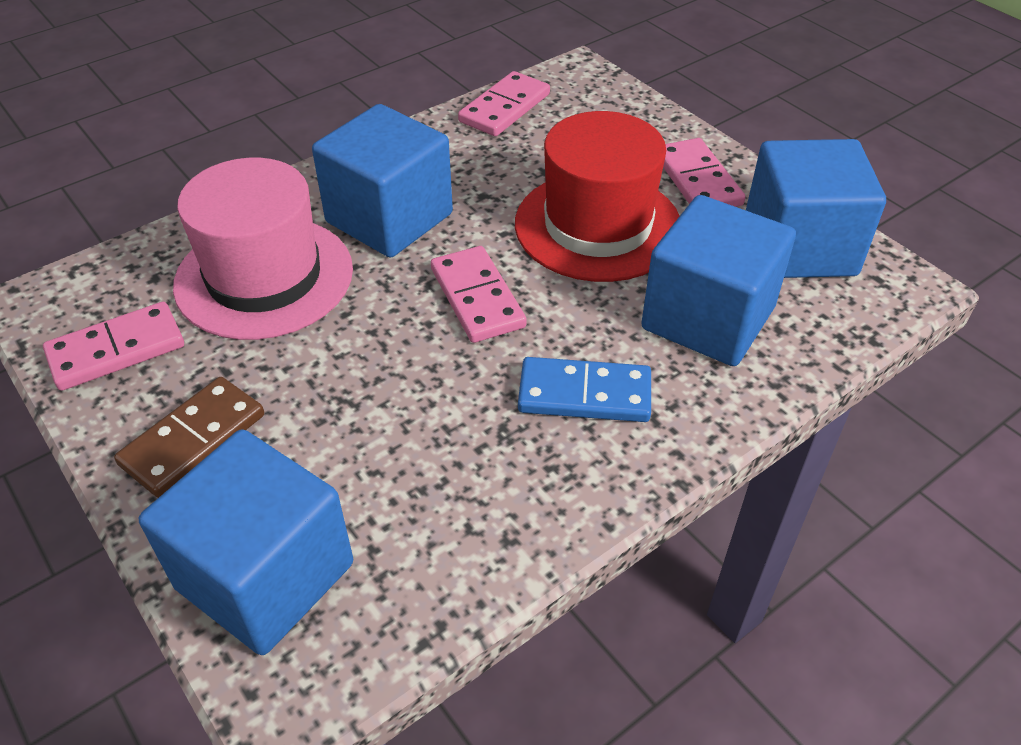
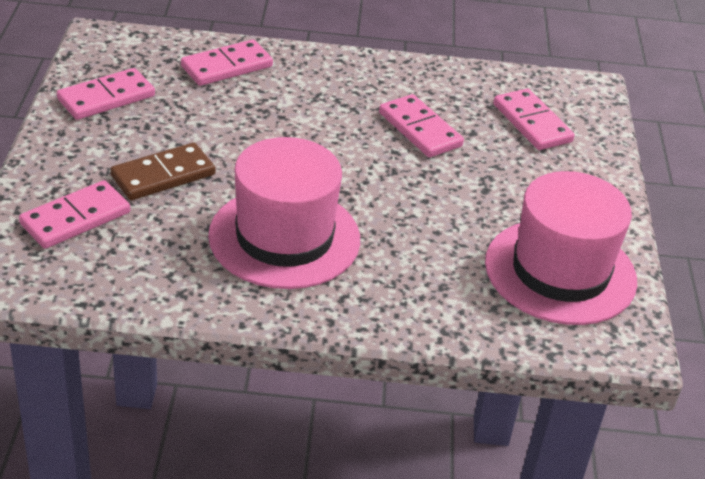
blue cube: 4 -> 0
blue domino: 1 -> 0
pink domino: 4 -> 5
pink hat: 1 -> 2
red hat: 1 -> 0

